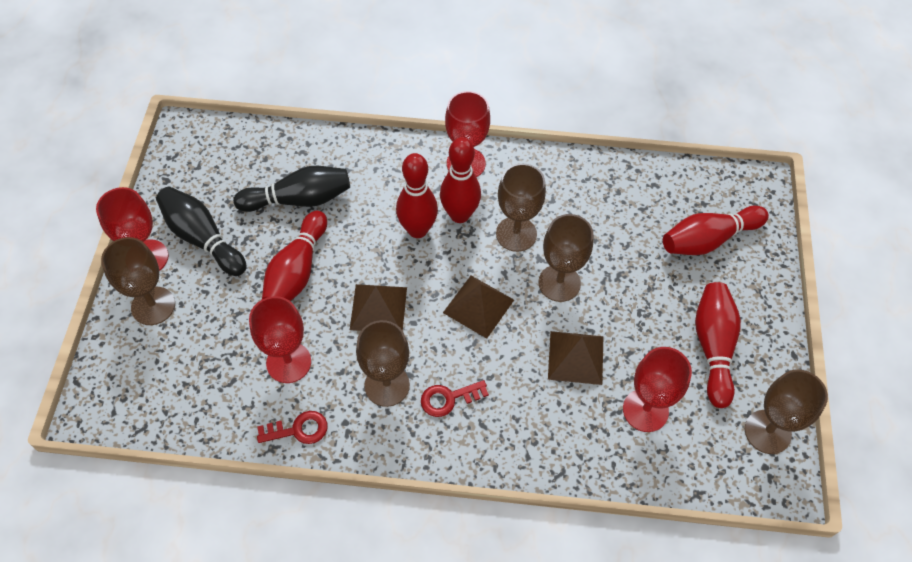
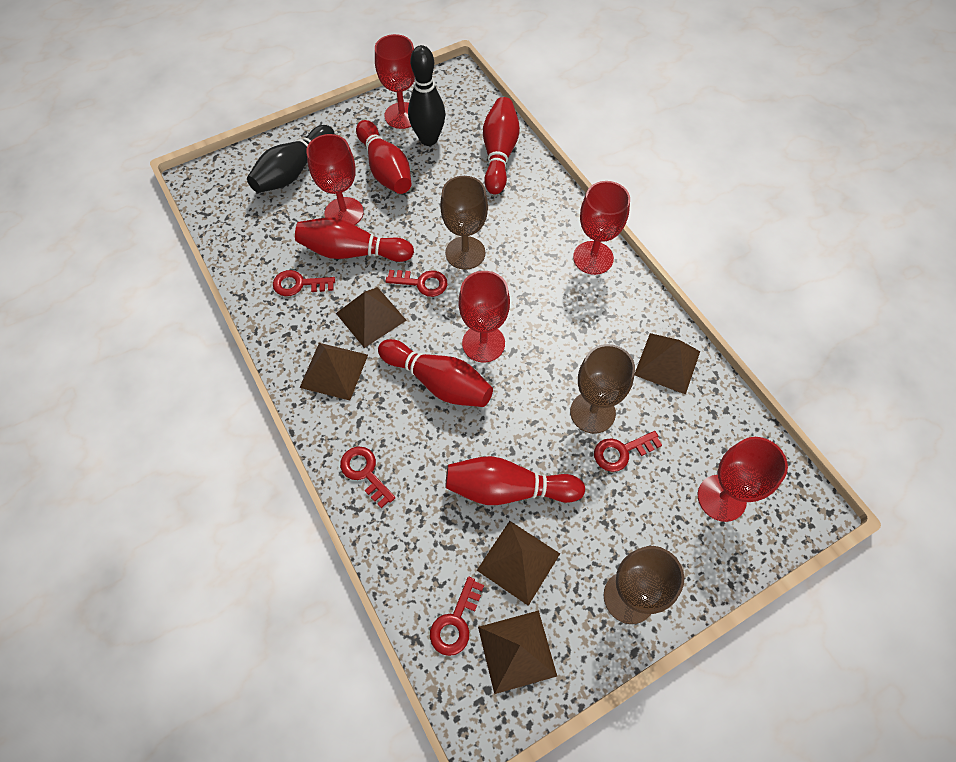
brown goblet: 5 -> 3
brown pyramid: 3 -> 5
red goblet: 4 -> 5
red key: 2 -> 5

